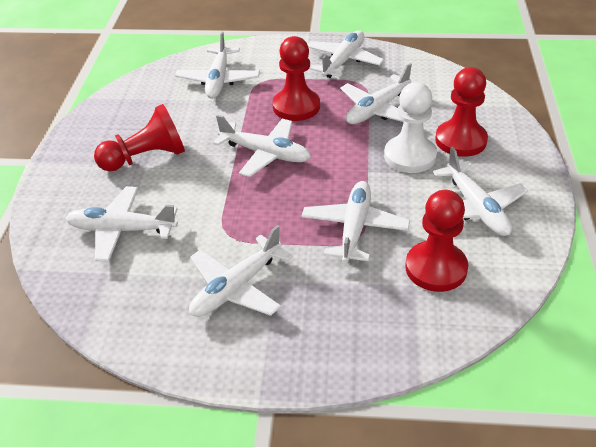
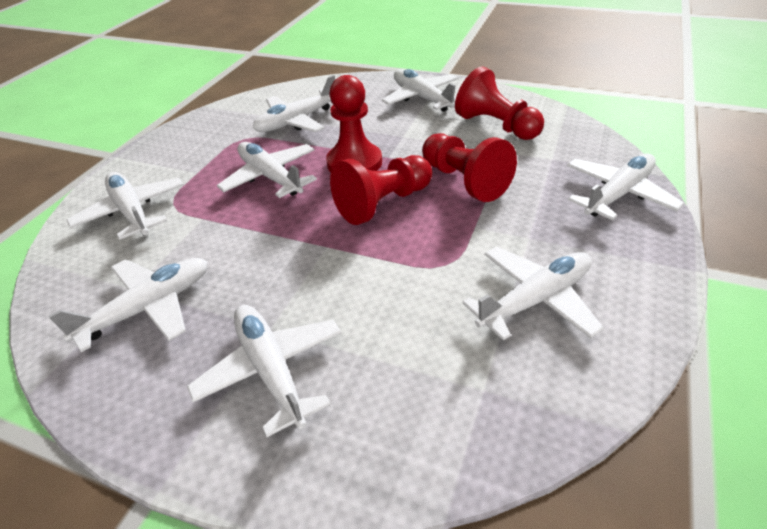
white pawn: 1 -> 0

